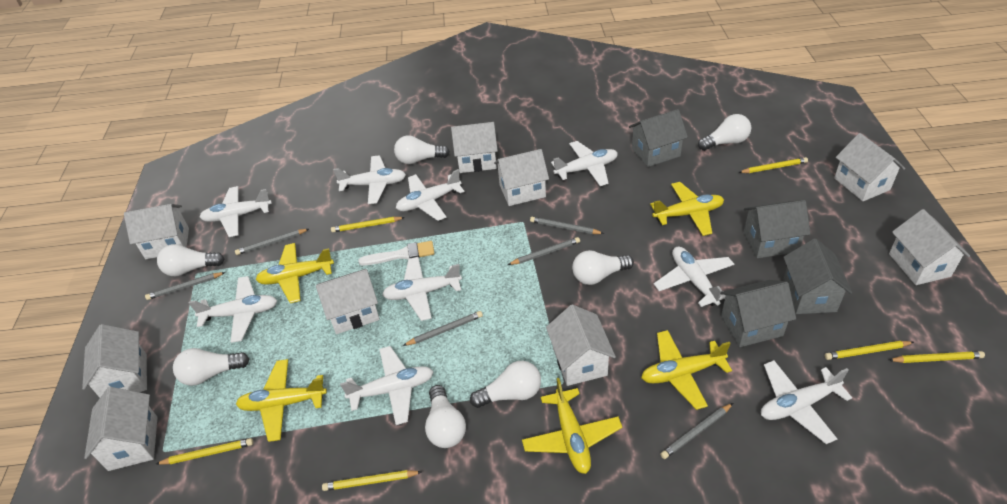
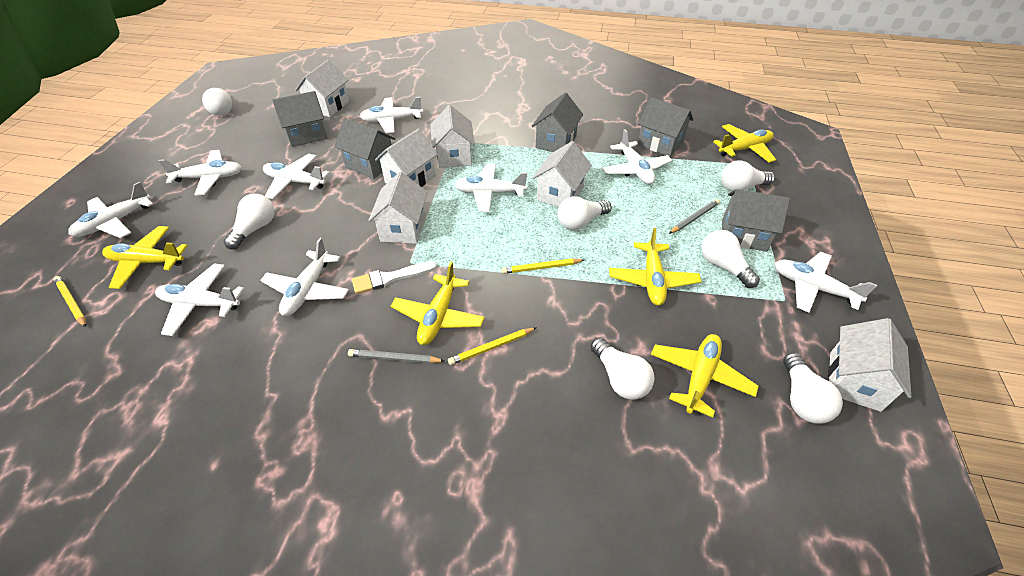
grey house: 4 -> 5
grey pencil: 6 -> 2
white house: 9 -> 6
yellow pencil: 6 -> 3

